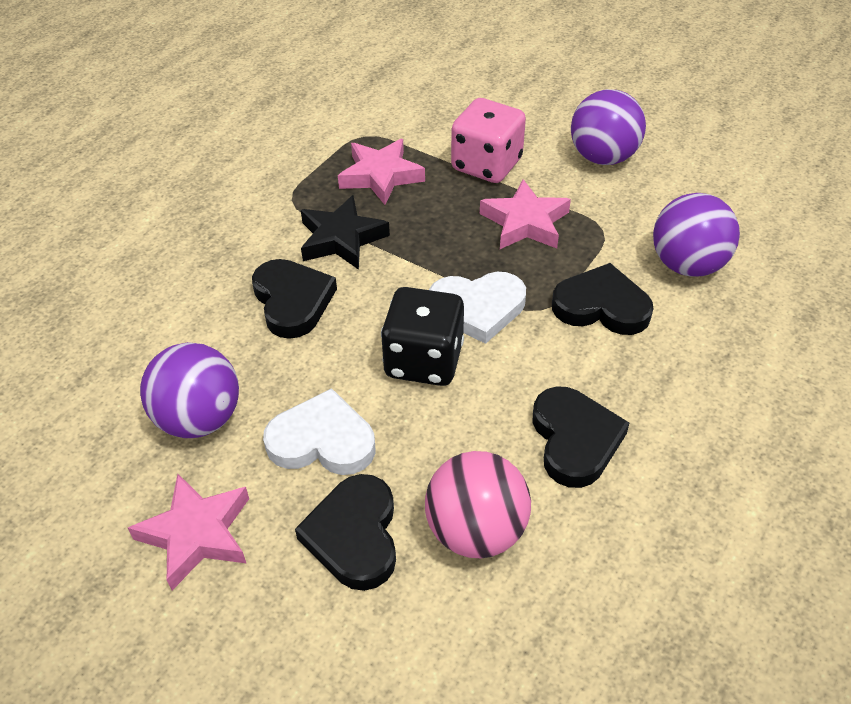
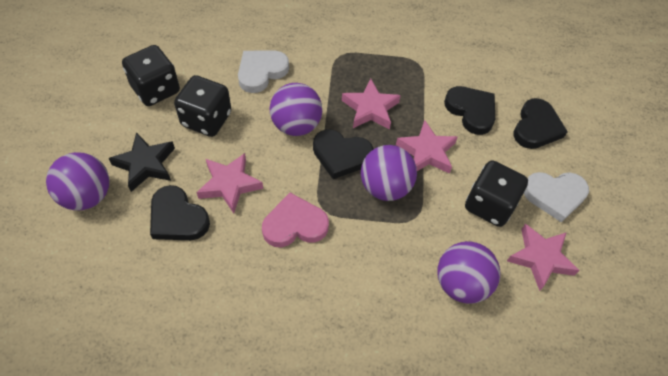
black dice: 1 -> 3
pink ball: 1 -> 0
pink dice: 1 -> 0
pink heart: 0 -> 1
pink star: 3 -> 4
purple ball: 3 -> 4

